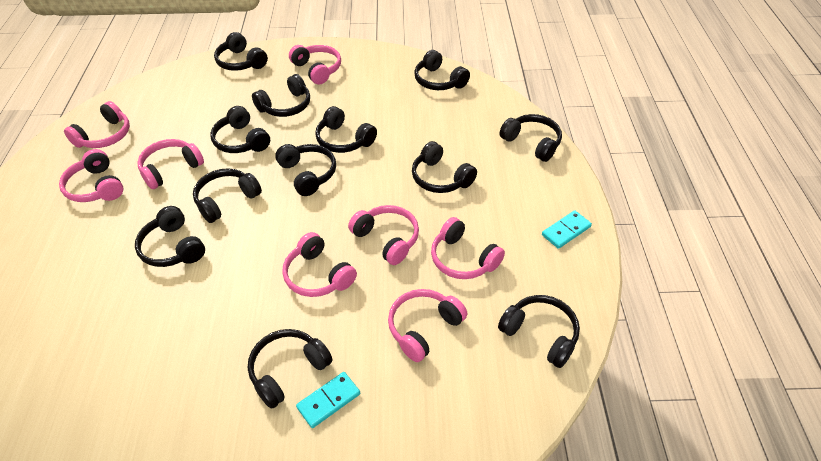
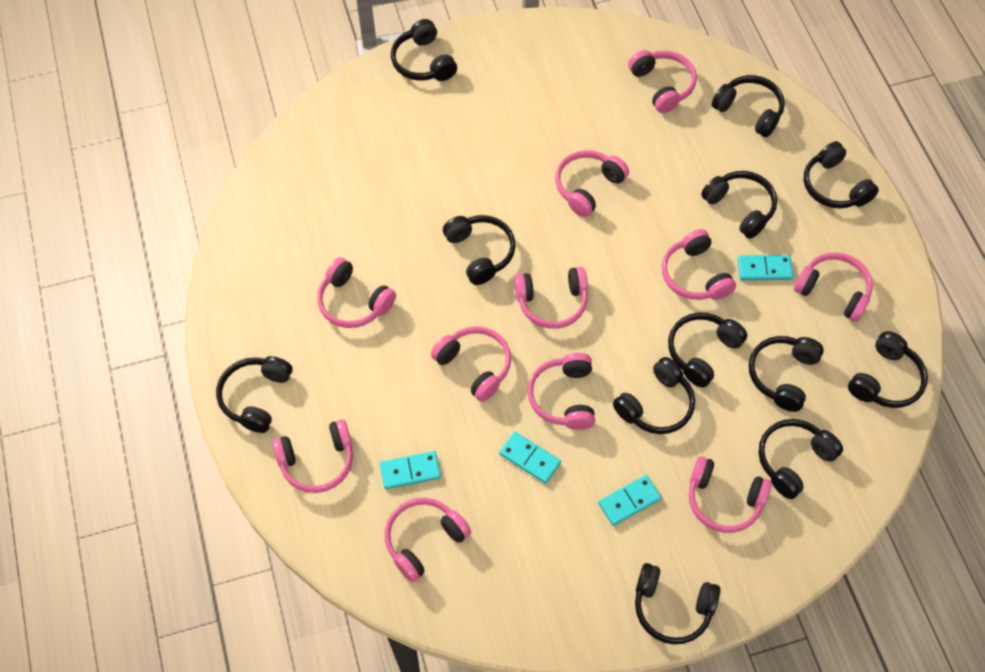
pink headphones: 8 -> 11
turquoise domino: 2 -> 4

